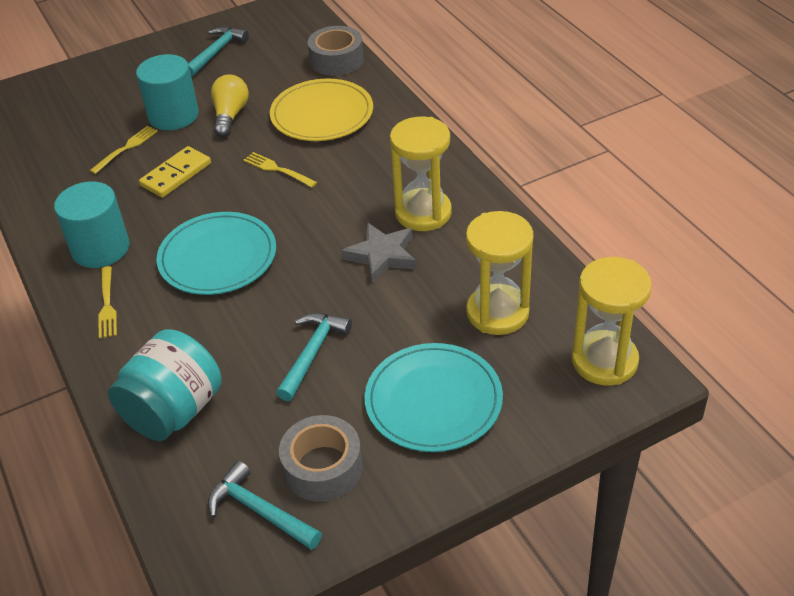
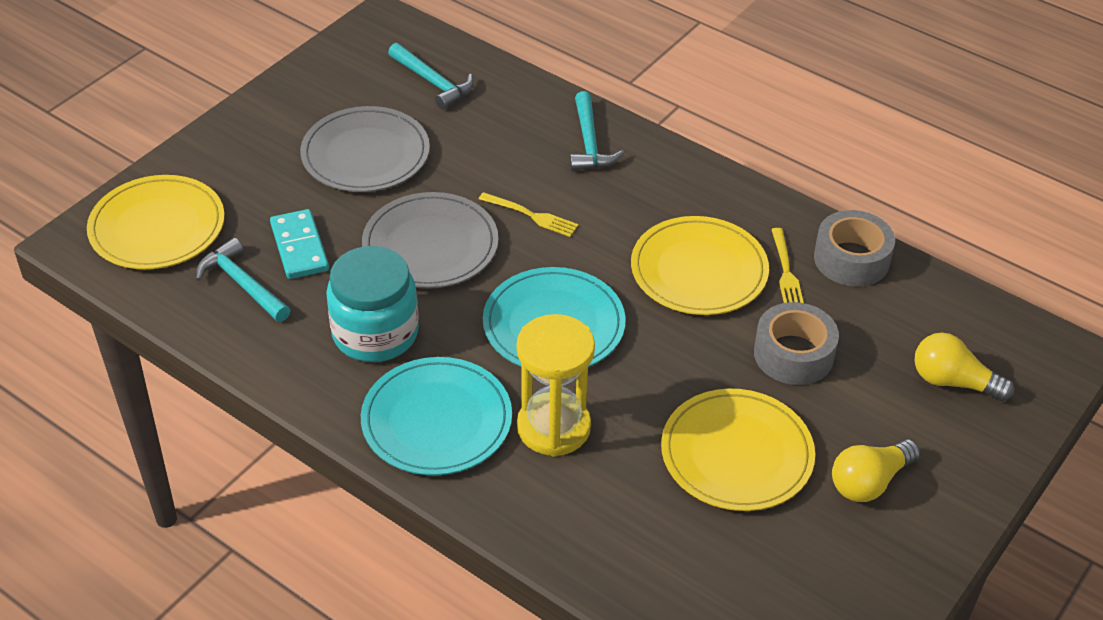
grey plate: 0 -> 2
grey star: 1 -> 0
turquoise cylinder: 2 -> 0
turquoise domino: 0 -> 1
yellow domino: 1 -> 0
yellow fork: 3 -> 2
yellow hourglass: 3 -> 1
yellow light bulb: 1 -> 2
yellow plate: 1 -> 3

